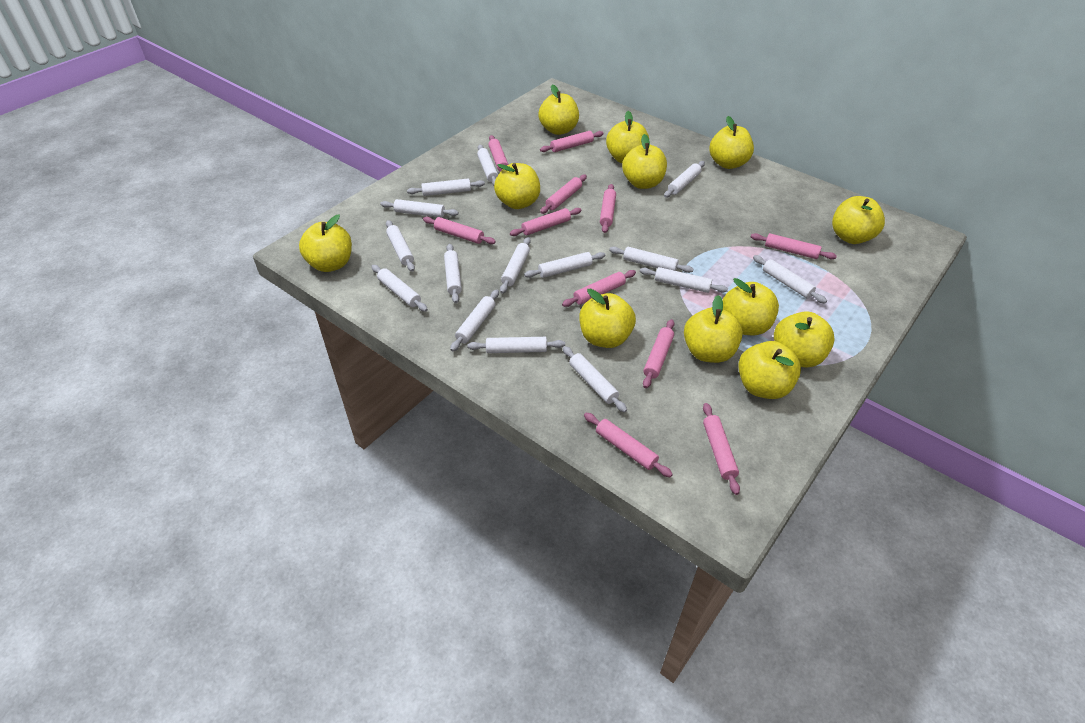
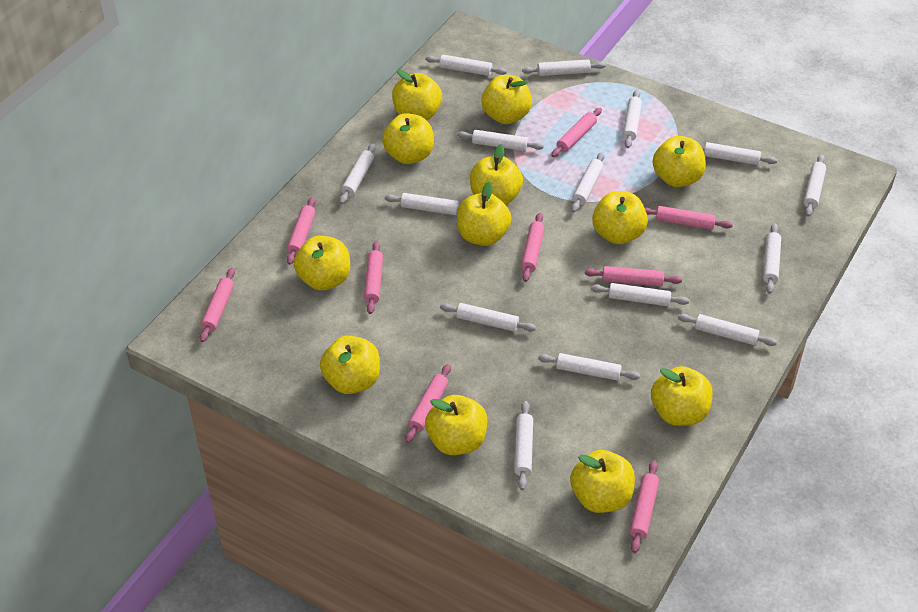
pink rolling pin: 11 -> 9

